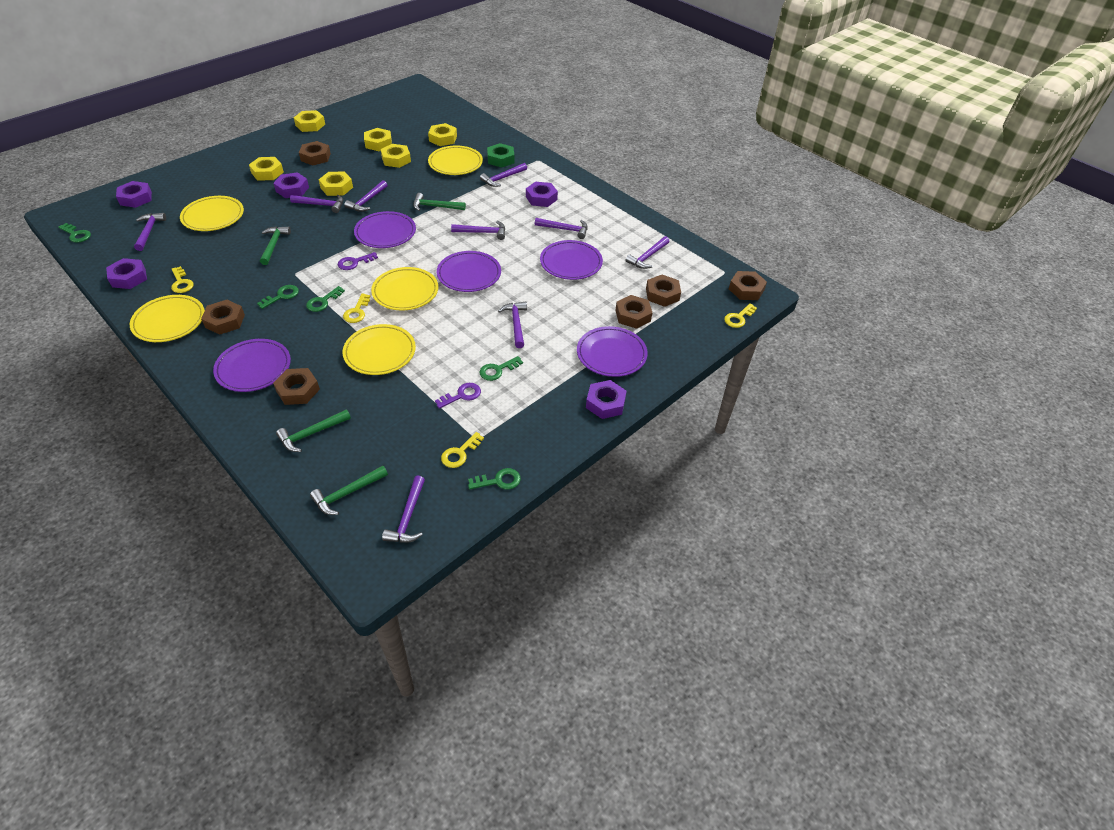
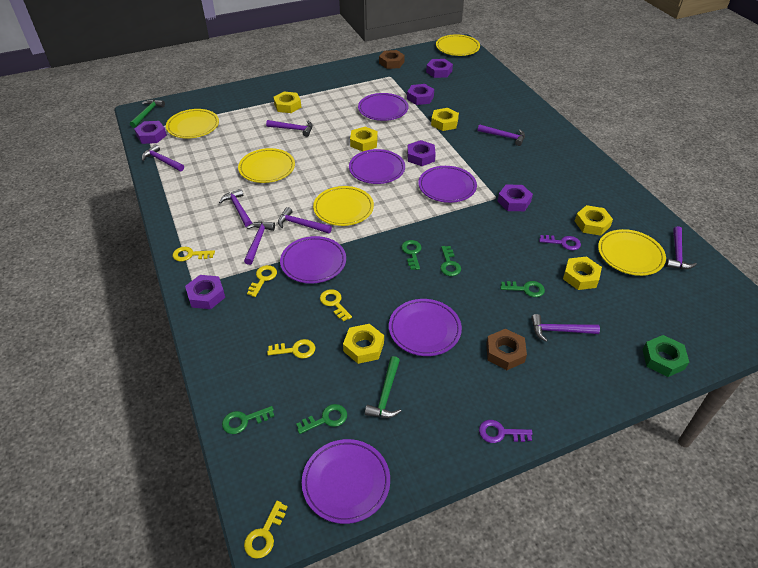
brown nut: 6 -> 2
green hammer: 4 -> 2
purple hammer: 9 -> 8
purple nut: 5 -> 6
purple plate: 5 -> 6
yellow key: 4 -> 5

